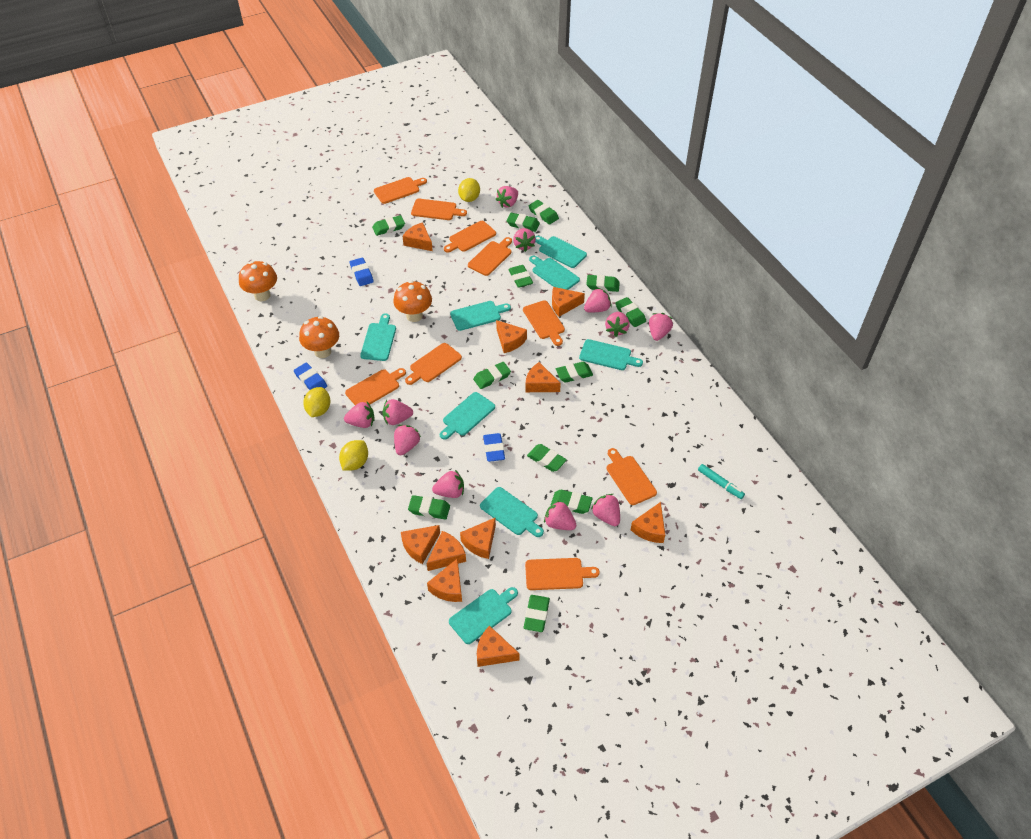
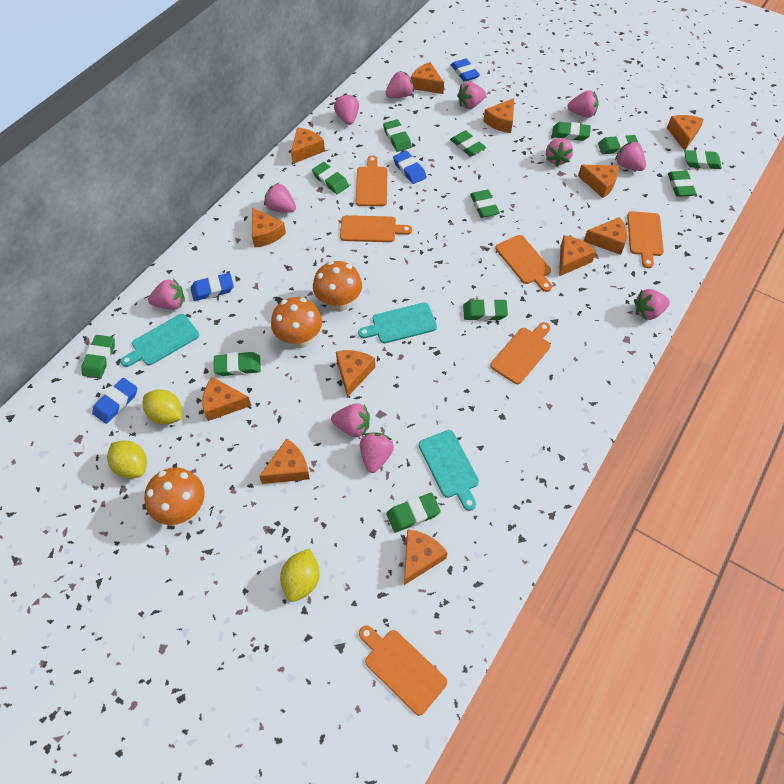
blue eraser: 3 -> 4
orange cheese: 10 -> 12
orange cutting board: 9 -> 6
turquoise cutting board: 8 -> 3
turquoise marker: 1 -> 0

